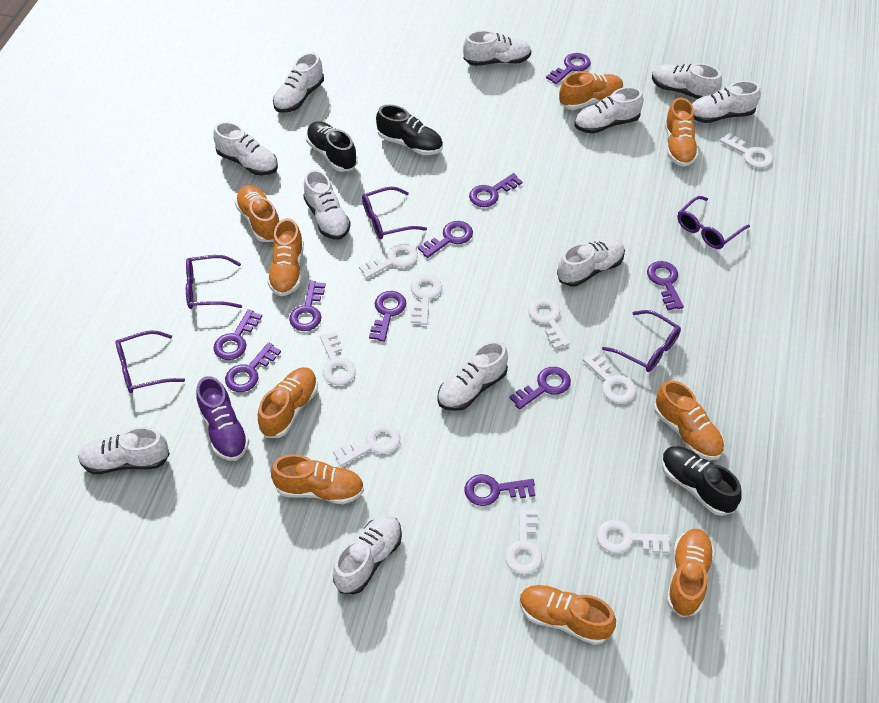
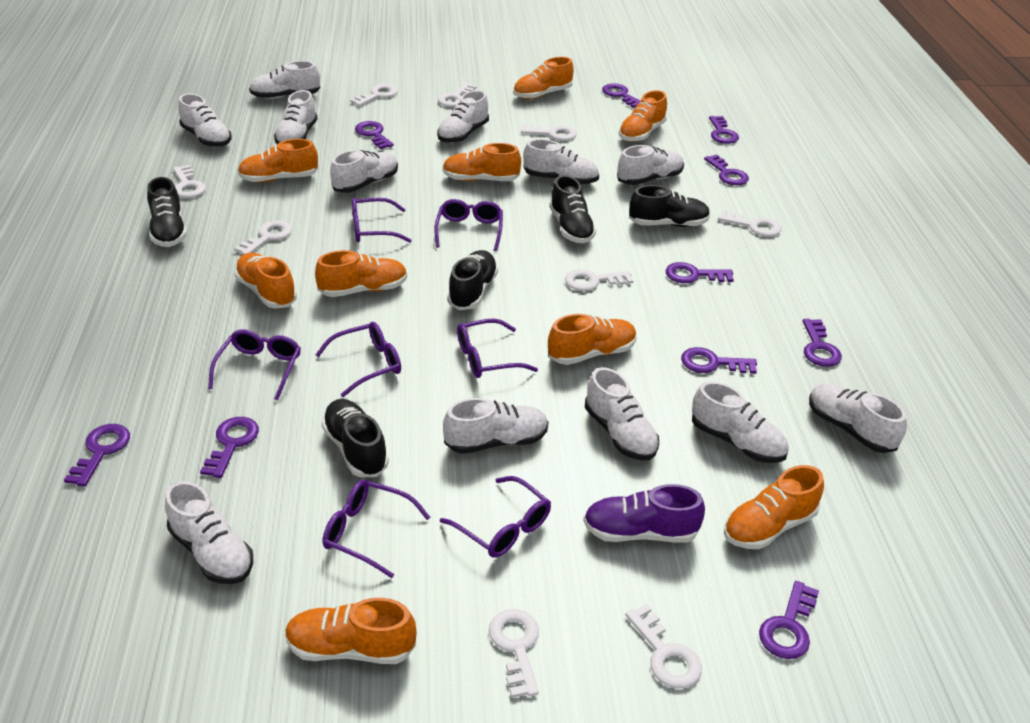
black shoe: 3 -> 5
purple glasses: 5 -> 7
white shoe: 11 -> 12

